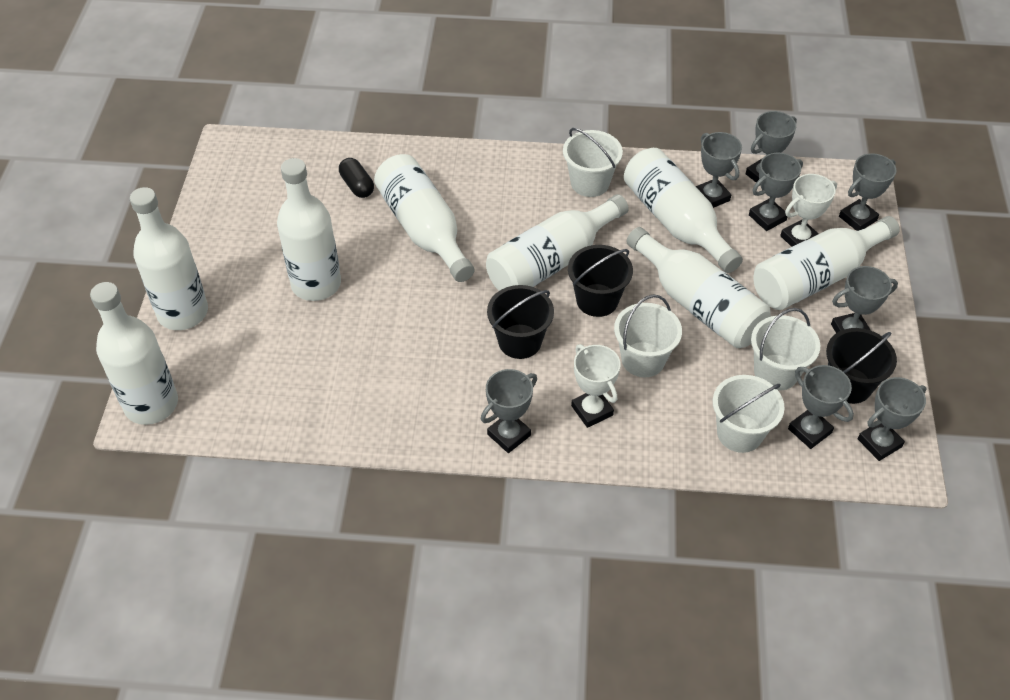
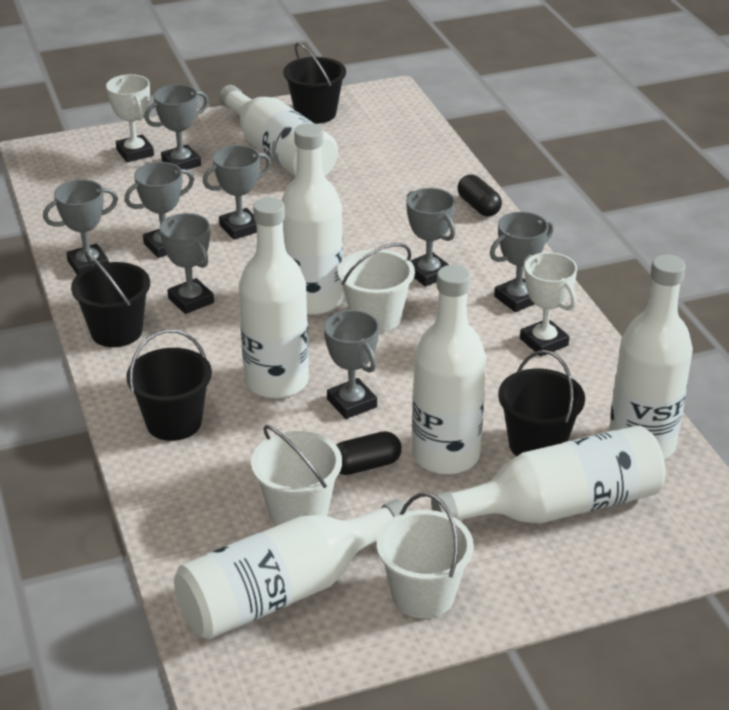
black bucket: 3 -> 4
black capsule: 1 -> 2
white bottle: 8 -> 7
white bucket: 4 -> 3

